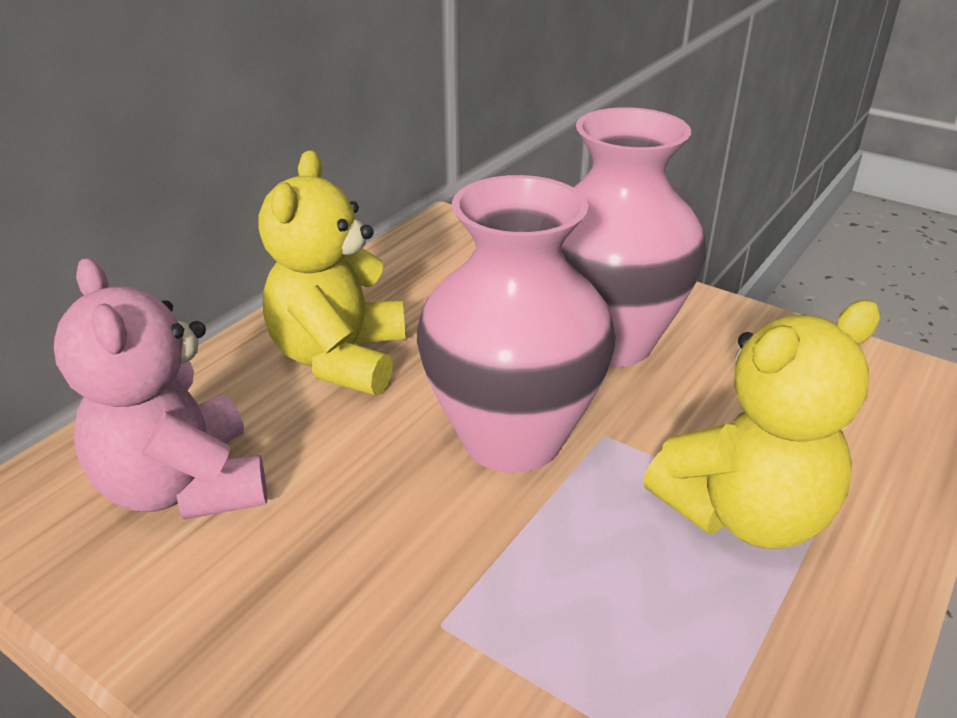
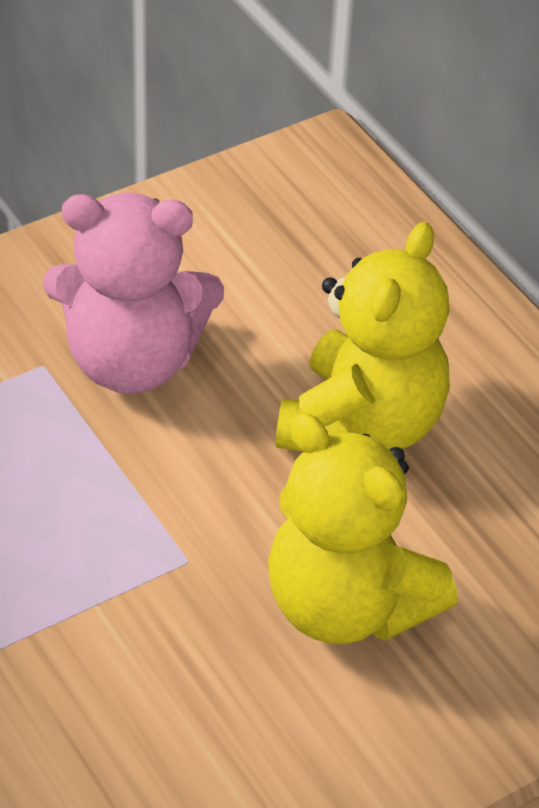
pink vase: 2 -> 0

